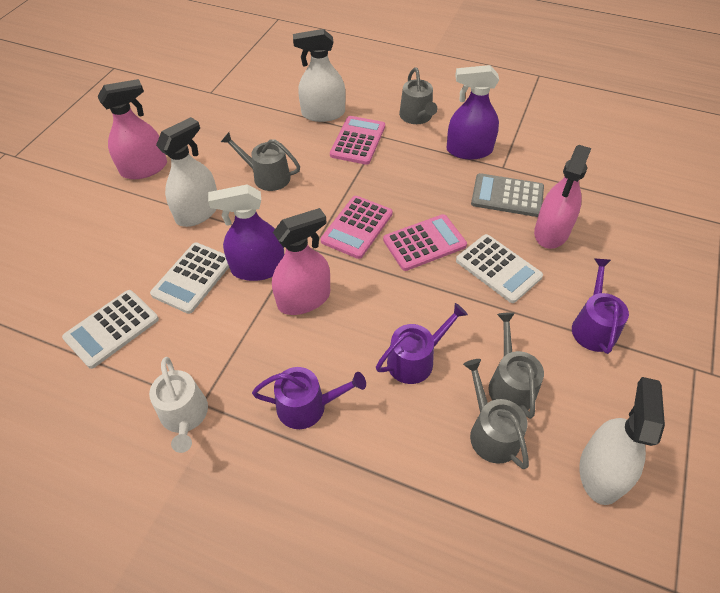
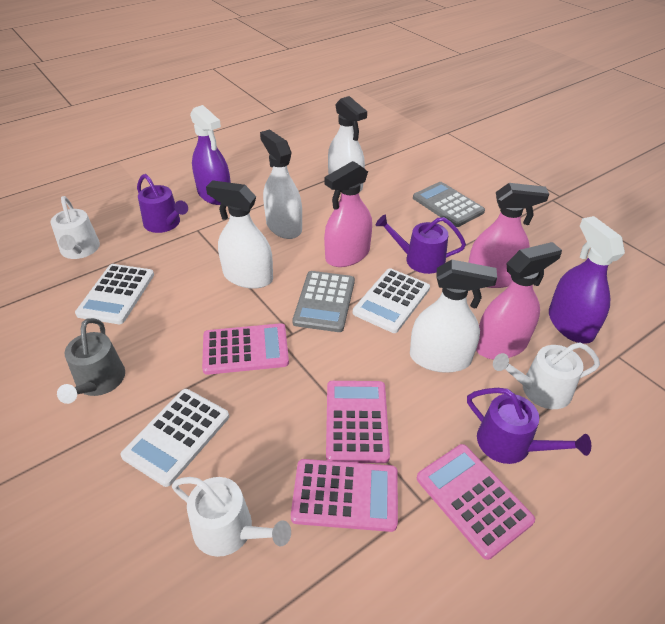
grey calculator: 1 -> 2
grey watering can: 4 -> 1
pink calculator: 3 -> 4
white spray bottle: 3 -> 4
white watering can: 1 -> 3

